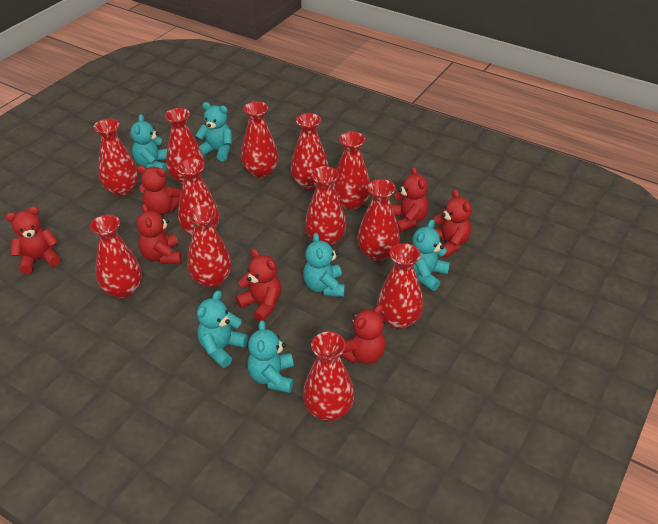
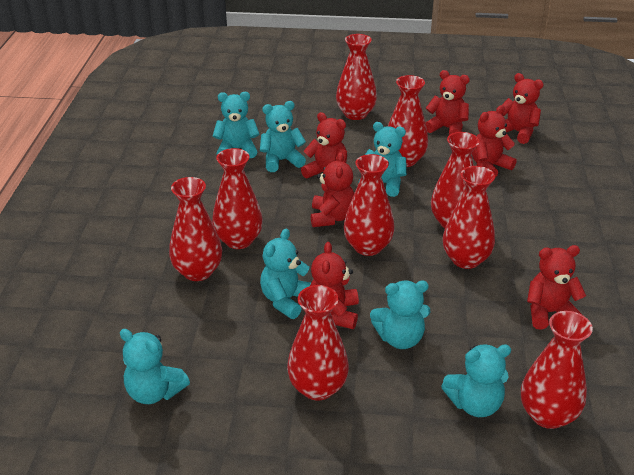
red vase: 12 -> 9
turquoise teddy bear: 6 -> 7

